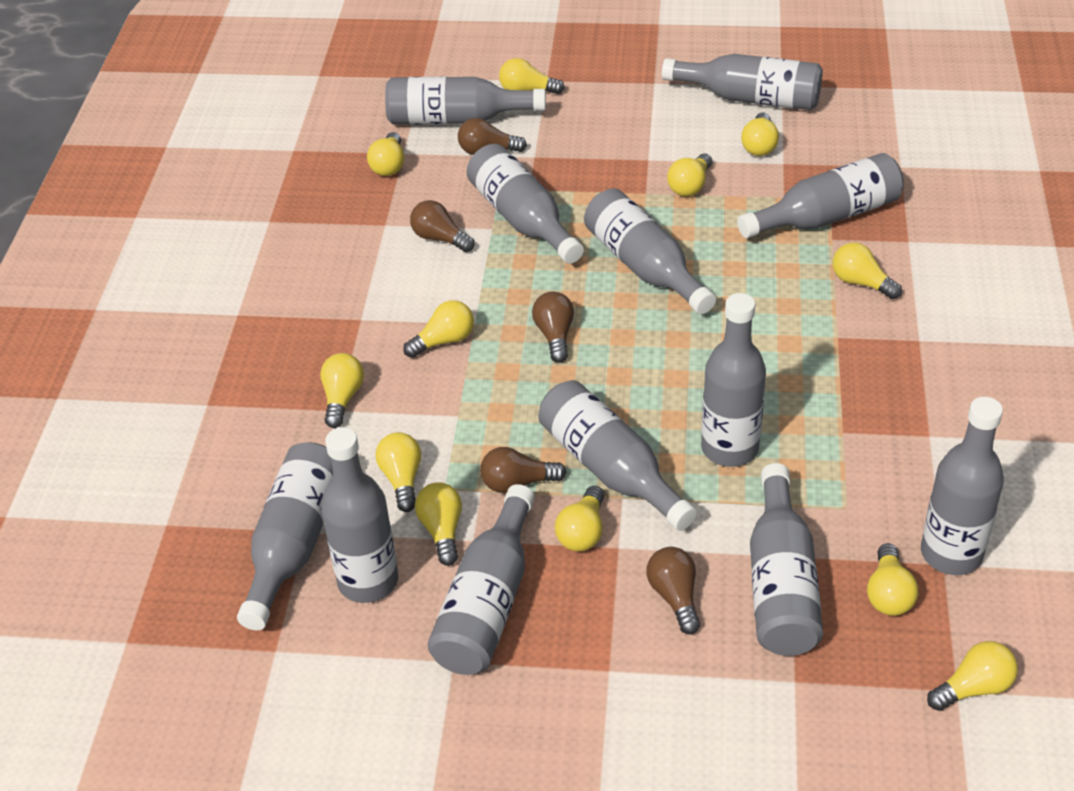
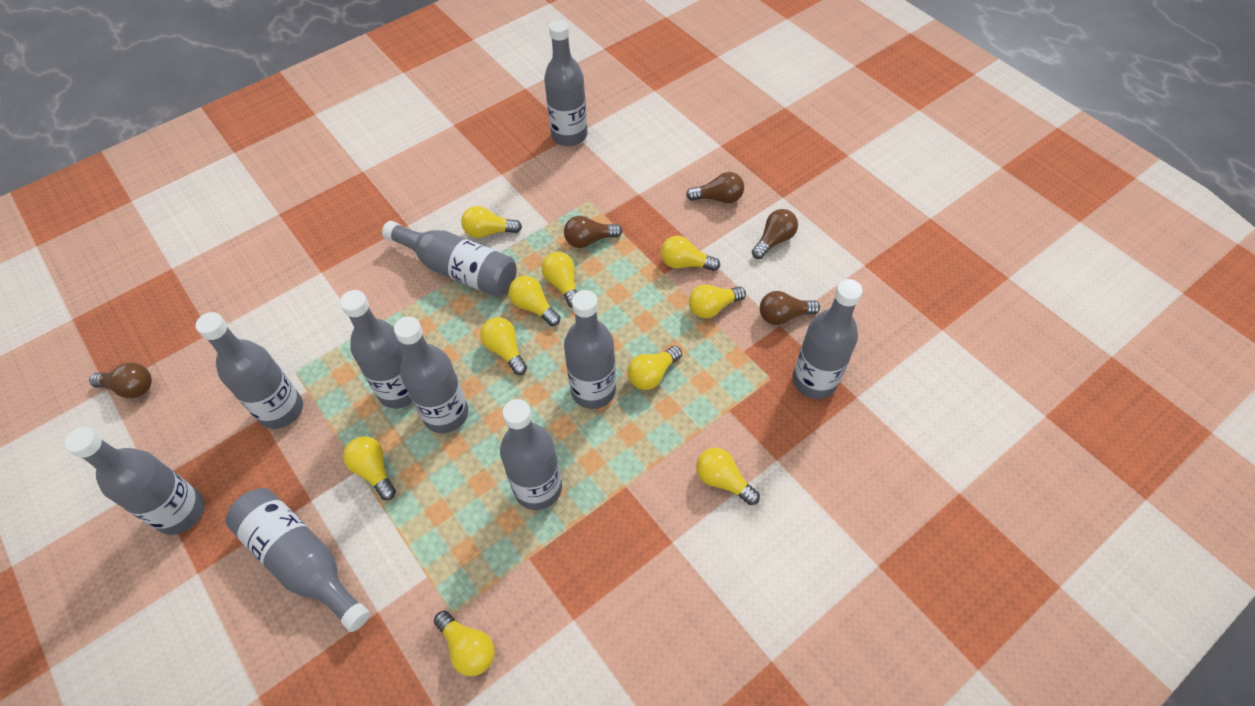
grey bottle: 12 -> 10
yellow light bulb: 12 -> 10

